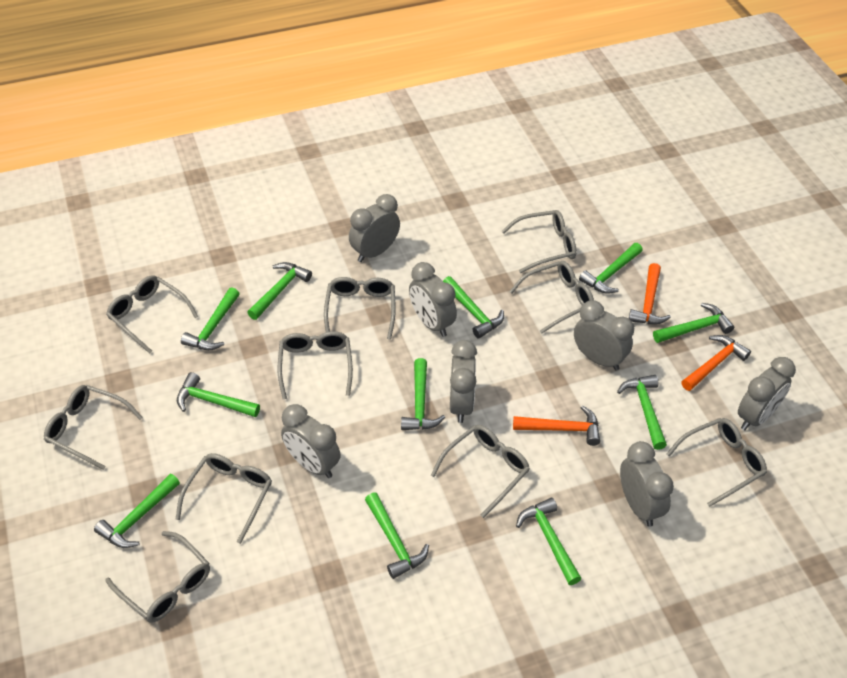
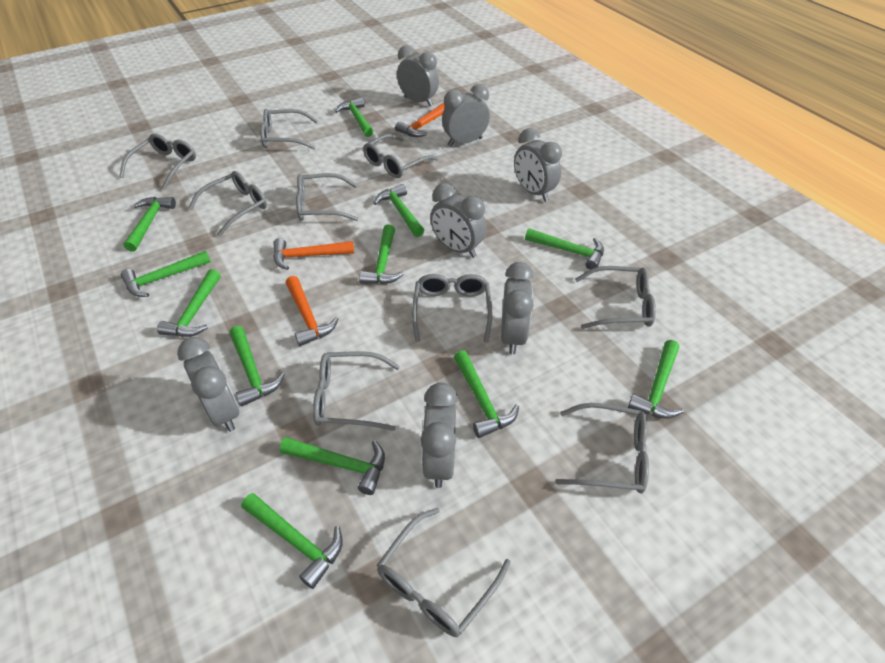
green hammer: 11 -> 12

